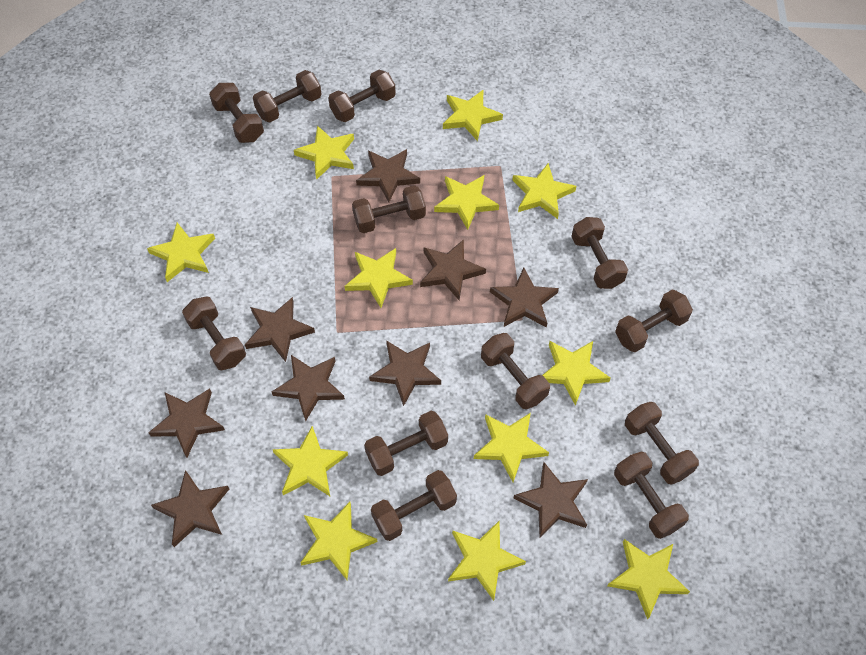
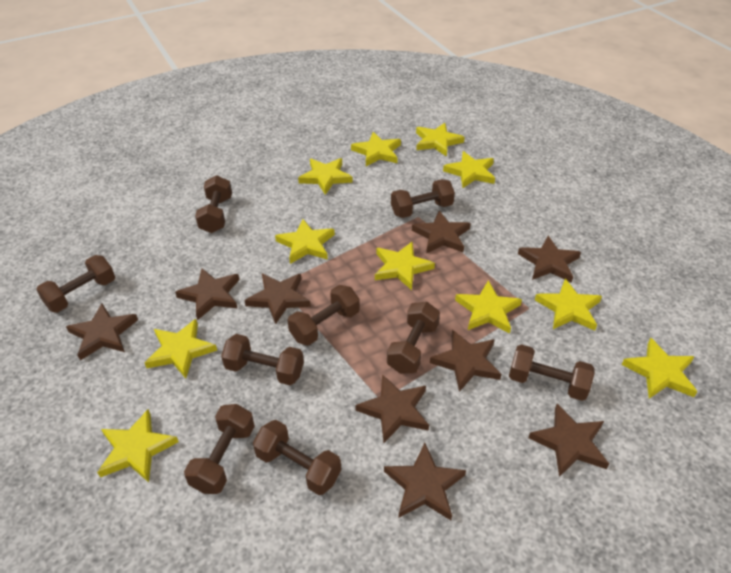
brown dumbbell: 12 -> 9
yellow star: 12 -> 11

